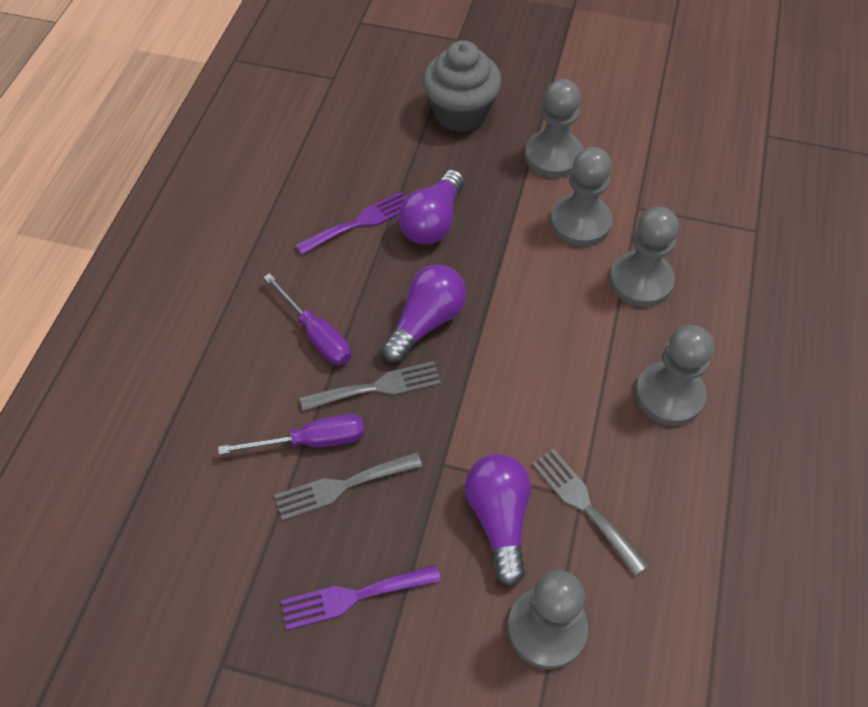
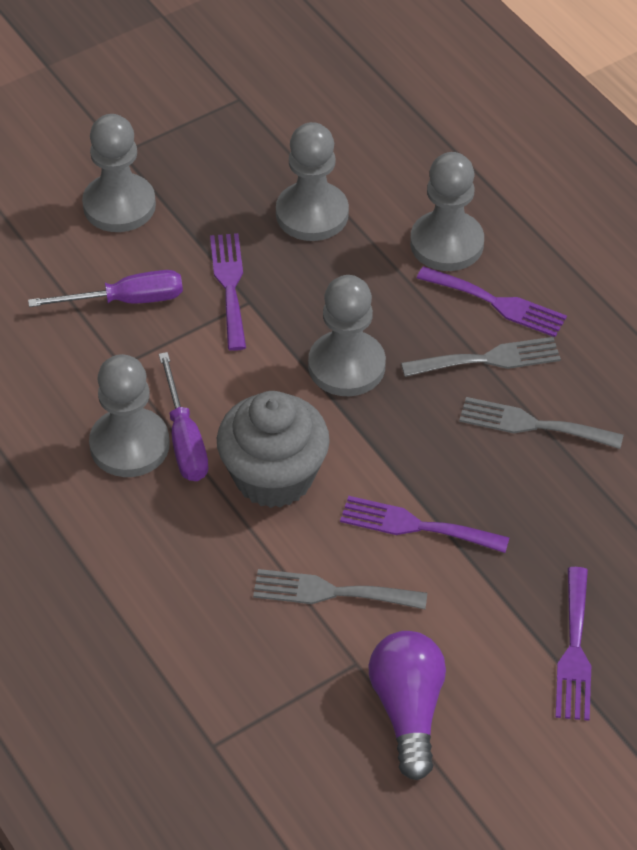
purple fork: 2 -> 4
purple light bulb: 3 -> 1

